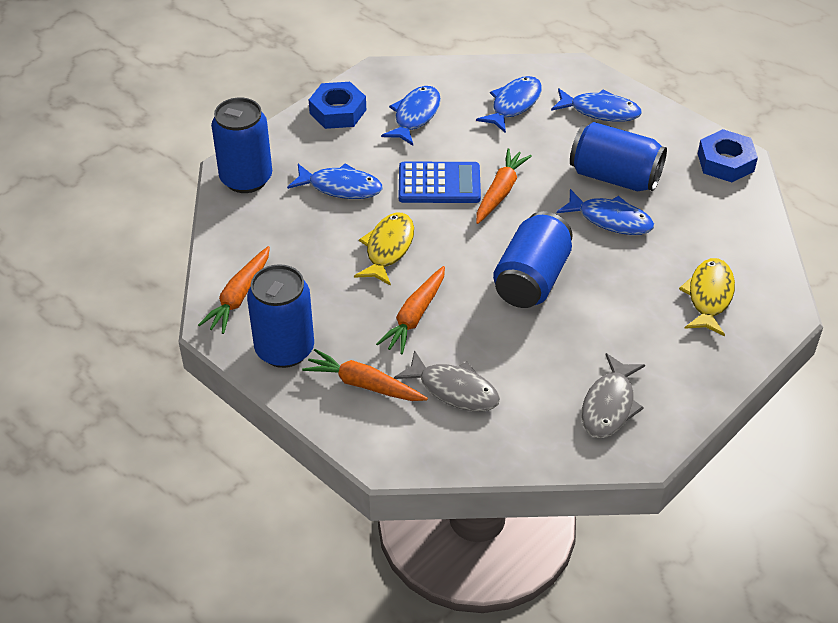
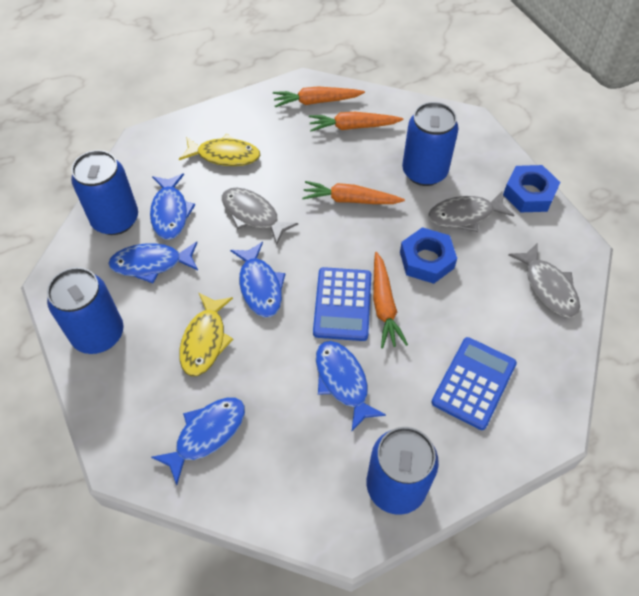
blue calculator: 1 -> 2
grey fish: 2 -> 3

